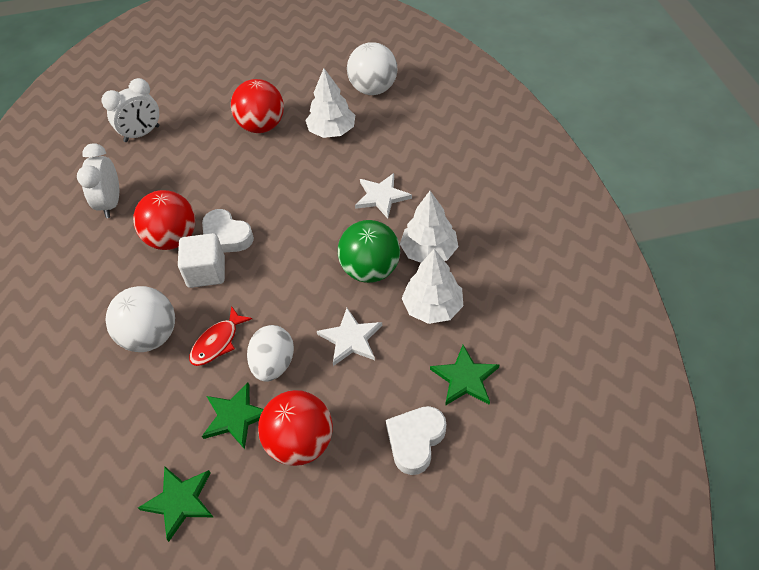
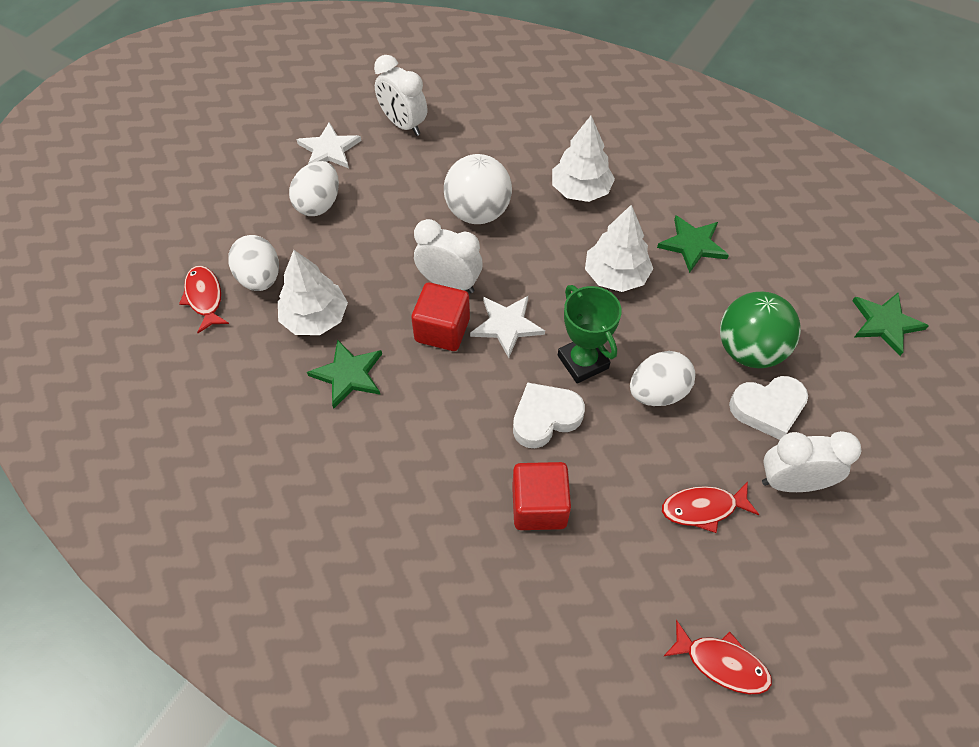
green trophy: 0 -> 1
red ball: 3 -> 0
red cube: 0 -> 2
red fish: 1 -> 3
white ball: 2 -> 1
white clock: 2 -> 3
white cube: 1 -> 0
white egg: 1 -> 3

